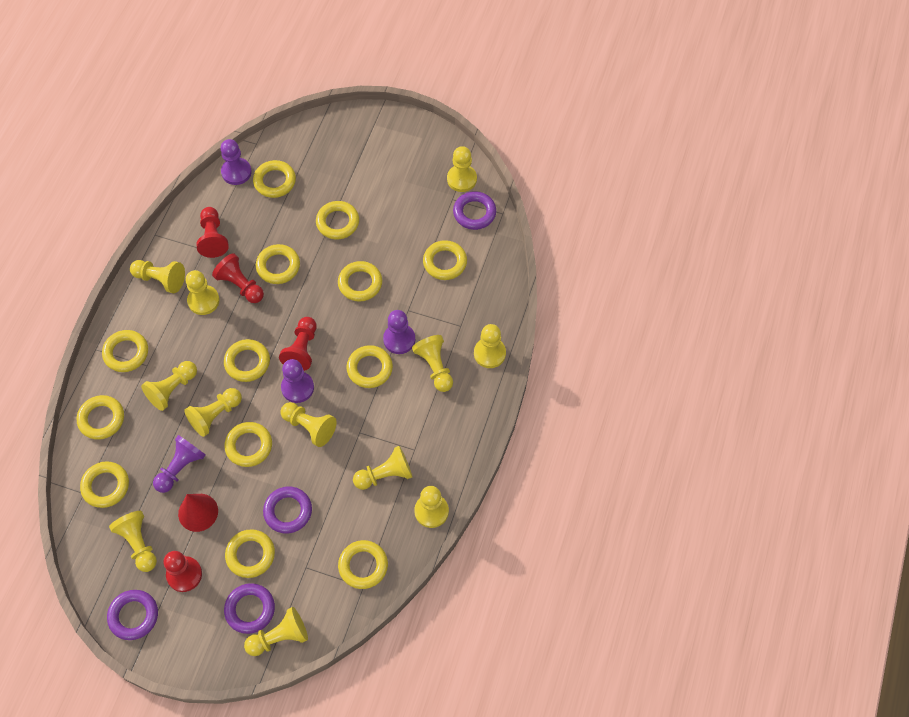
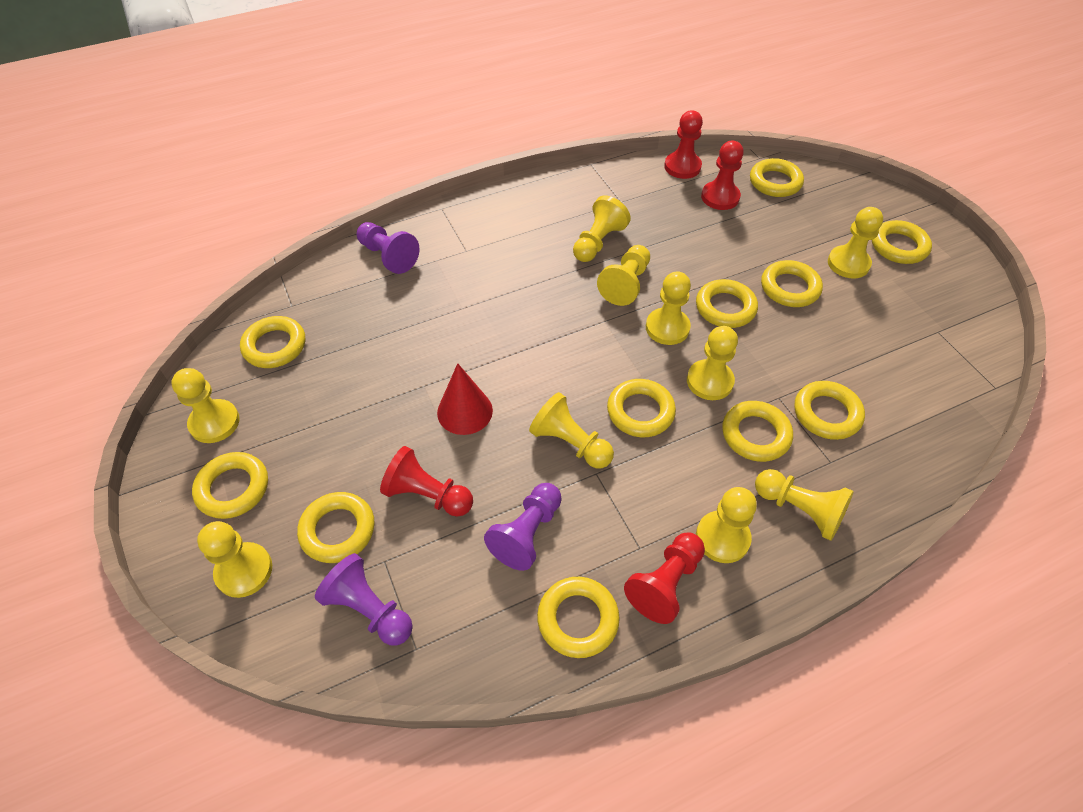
purple pawn: 4 -> 3
purple ring: 4 -> 0
yellow pawn: 12 -> 10
yellow ring: 13 -> 11

